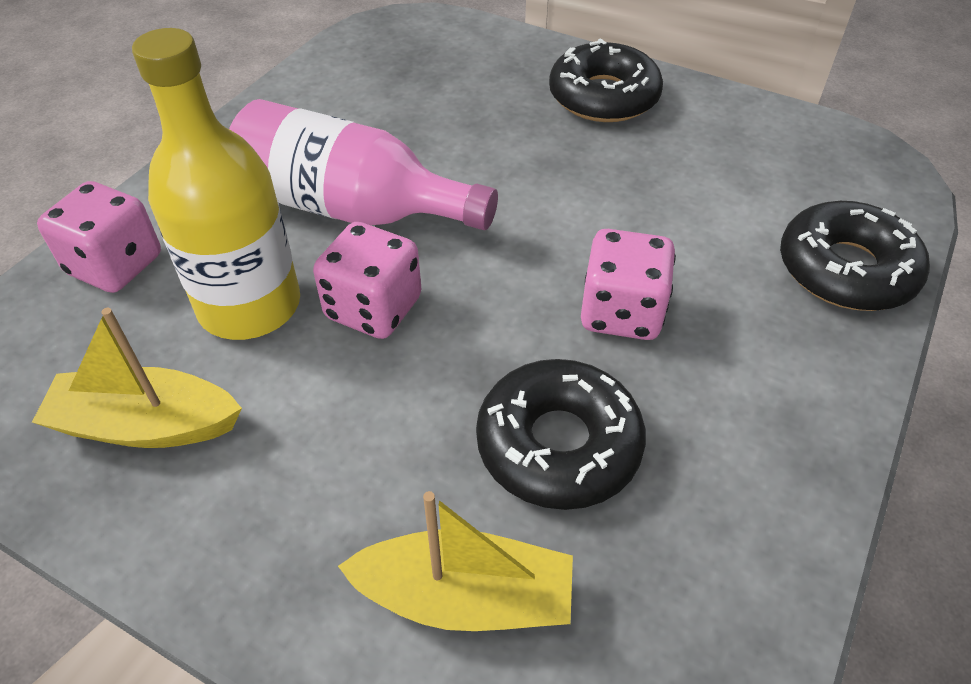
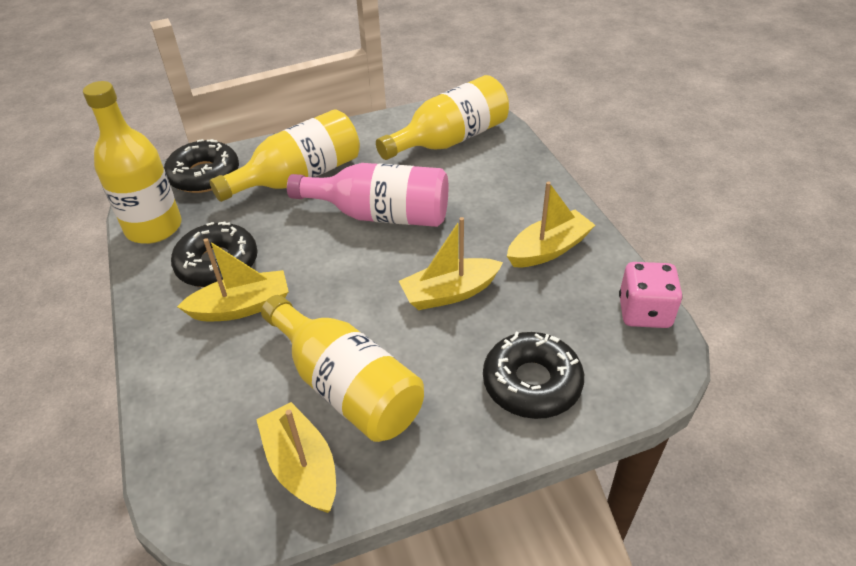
pink dice: 3 -> 1
yellow boat: 2 -> 4
yellow bottle: 1 -> 4

